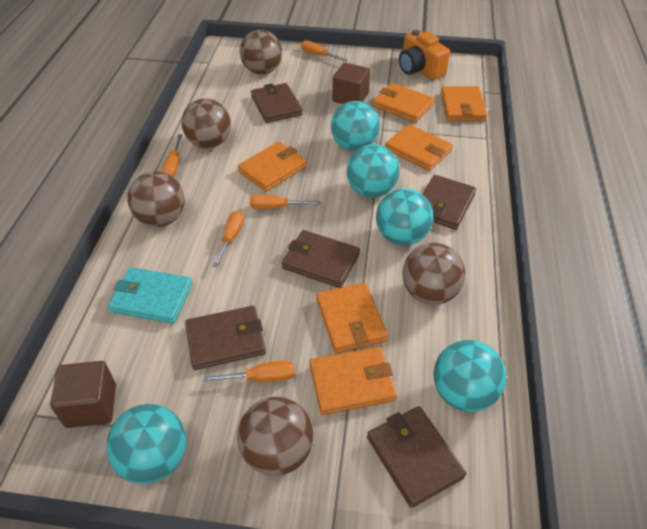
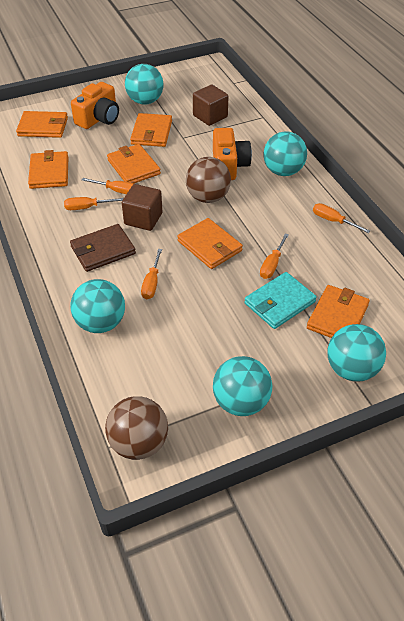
brown ball: 5 -> 2
brown wallet: 5 -> 1
orange camera: 1 -> 2

